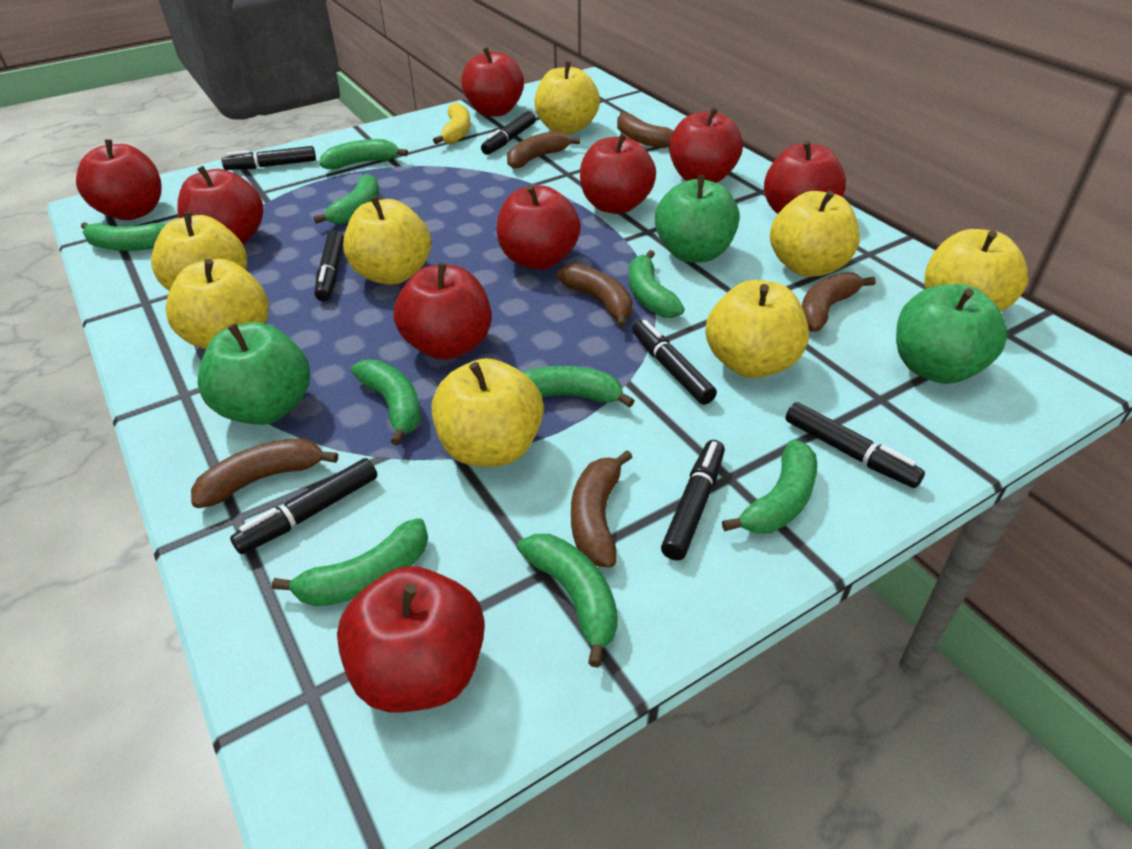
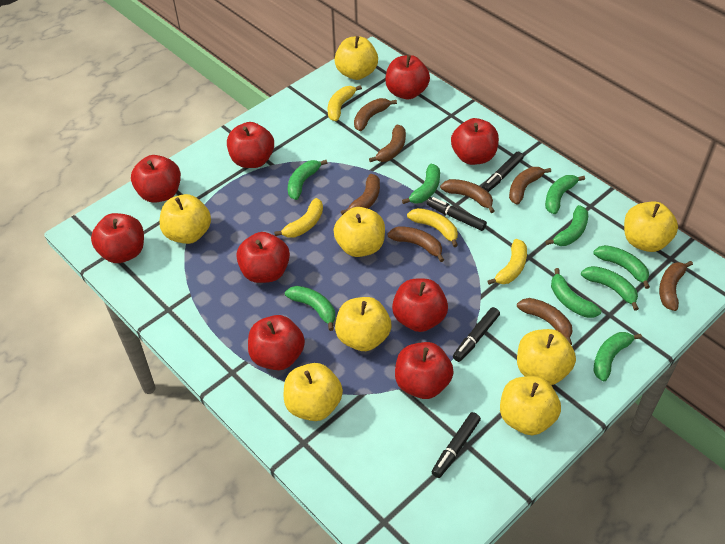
black marker: 7 -> 4
brown banana: 6 -> 8
green apple: 3 -> 0
yellow banana: 1 -> 4

